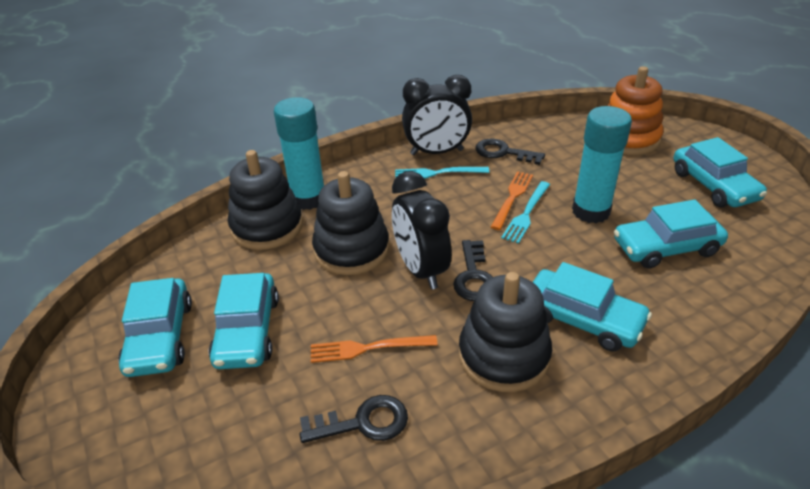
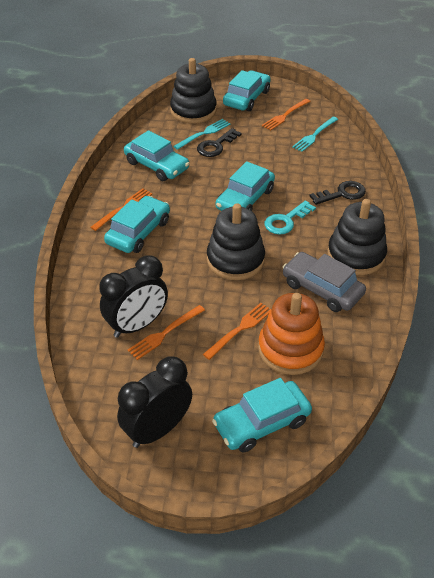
black key: 3 -> 2
grey car: 0 -> 1
orange fork: 2 -> 4
turquoise glue stick: 2 -> 0
turquoise key: 0 -> 1

